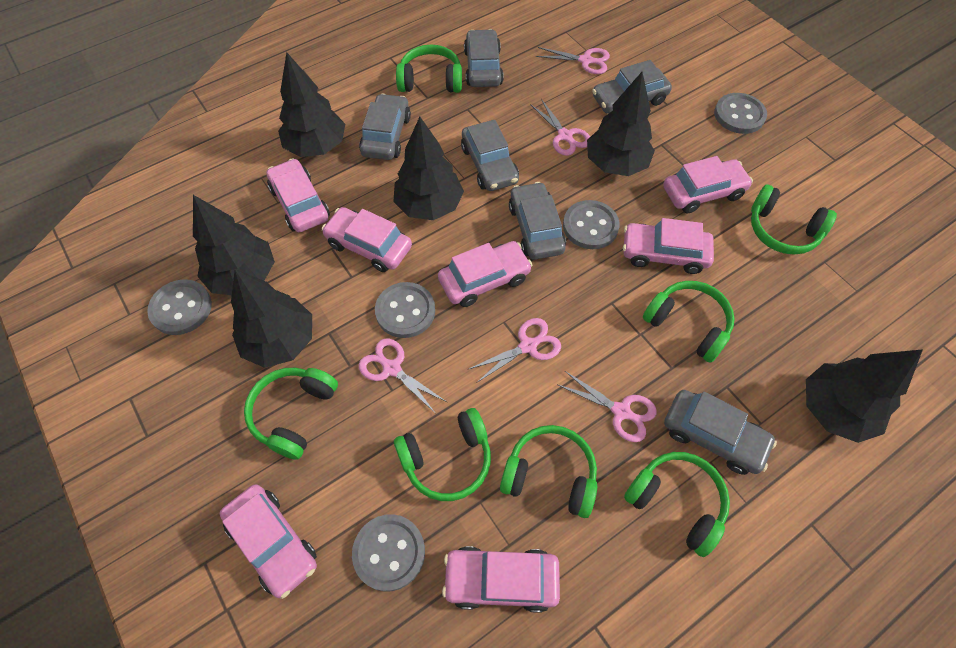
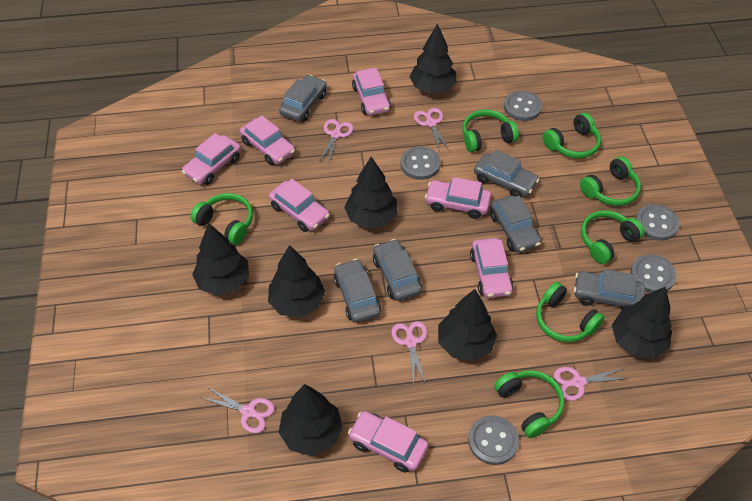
black tree: 6 -> 7

